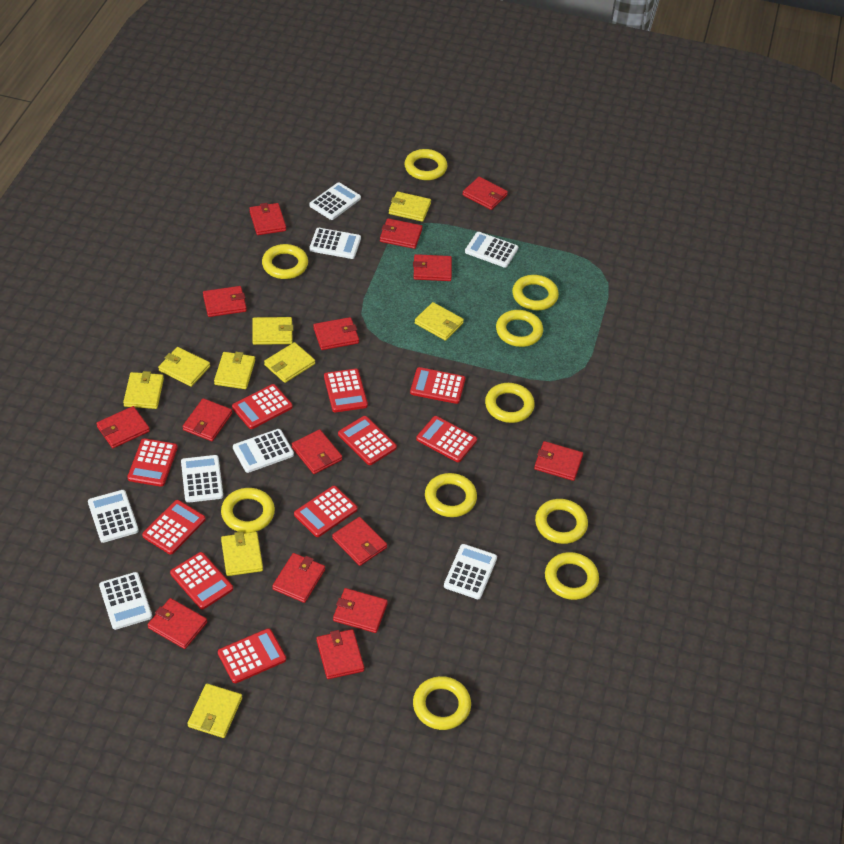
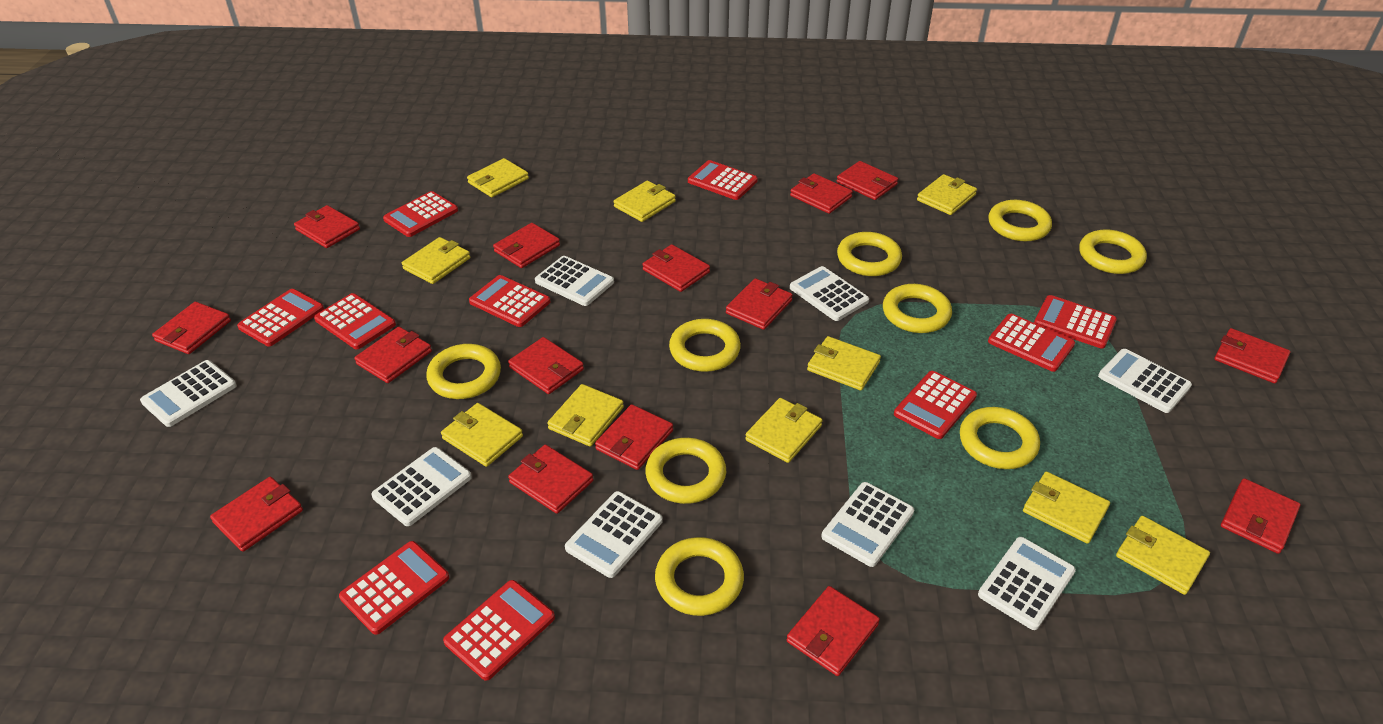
yellow ring: 10 -> 9
yellow wallet: 9 -> 10

